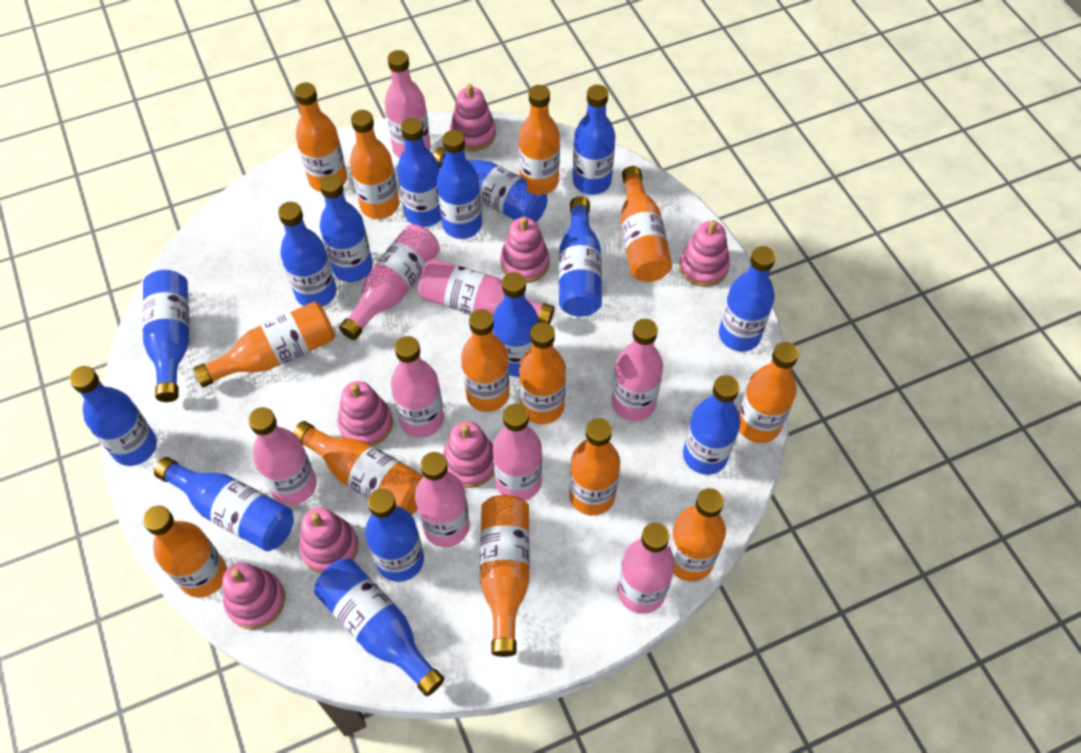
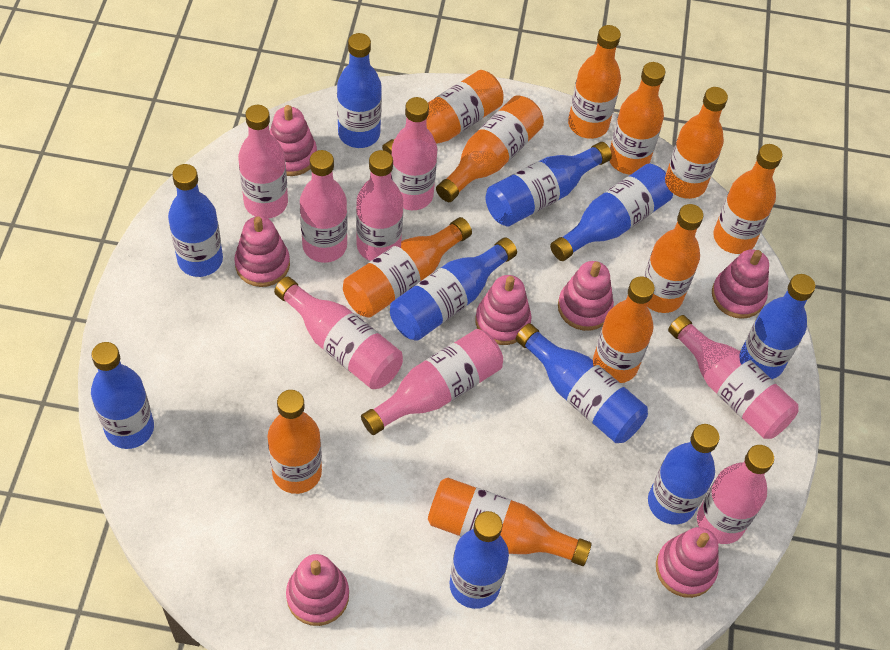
blue bottle: 15 -> 10
orange bottle: 13 -> 11
pink bottle: 9 -> 8

